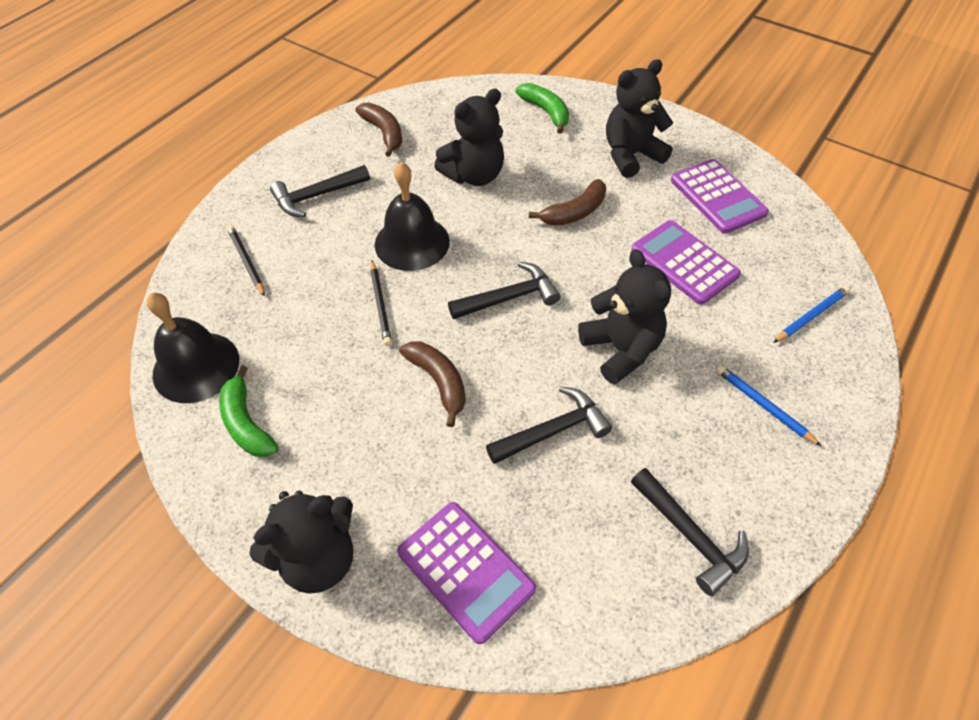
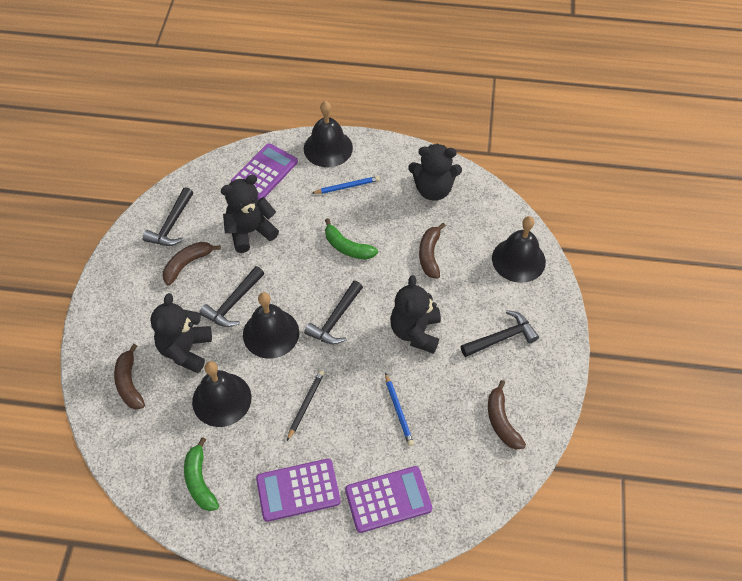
black bell: 2 -> 4
black pencil: 2 -> 1
brown banana: 3 -> 4

